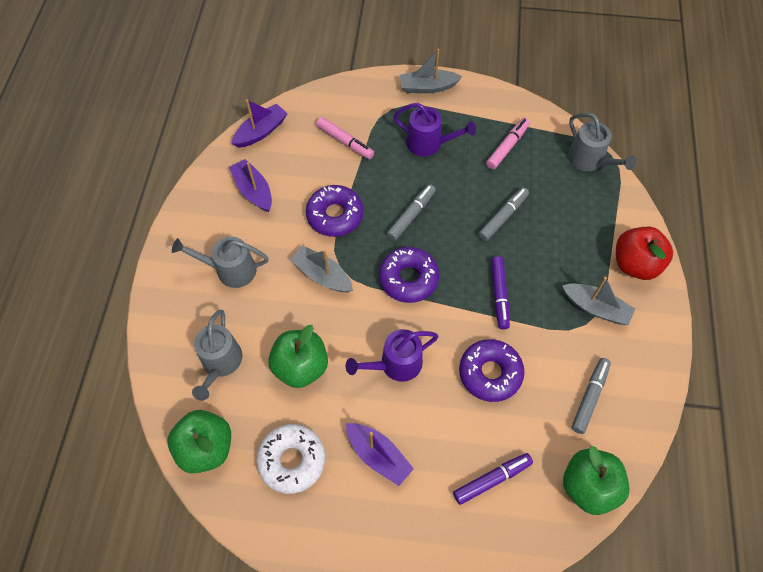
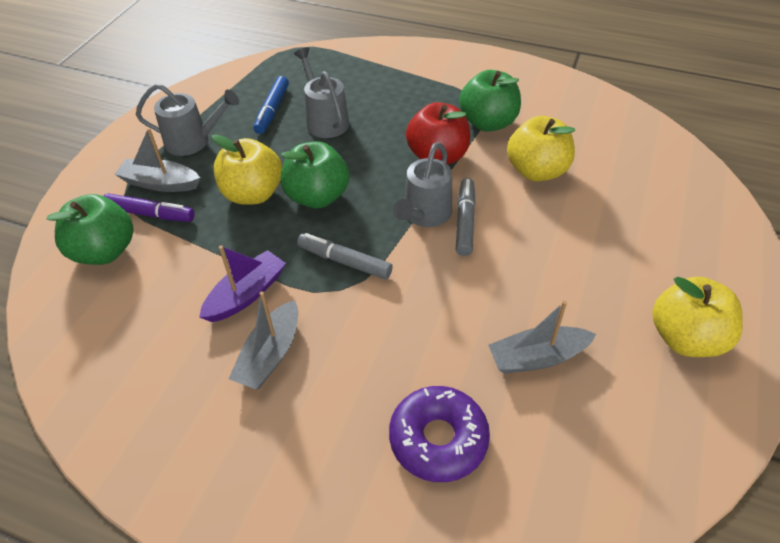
blue marker: 0 -> 1
grey marker: 3 -> 2
pink marker: 2 -> 0
purple boat: 3 -> 1
purple donut: 3 -> 1
purple marker: 2 -> 1
purple watering can: 2 -> 0
white donut: 1 -> 0
yellow apple: 0 -> 3

